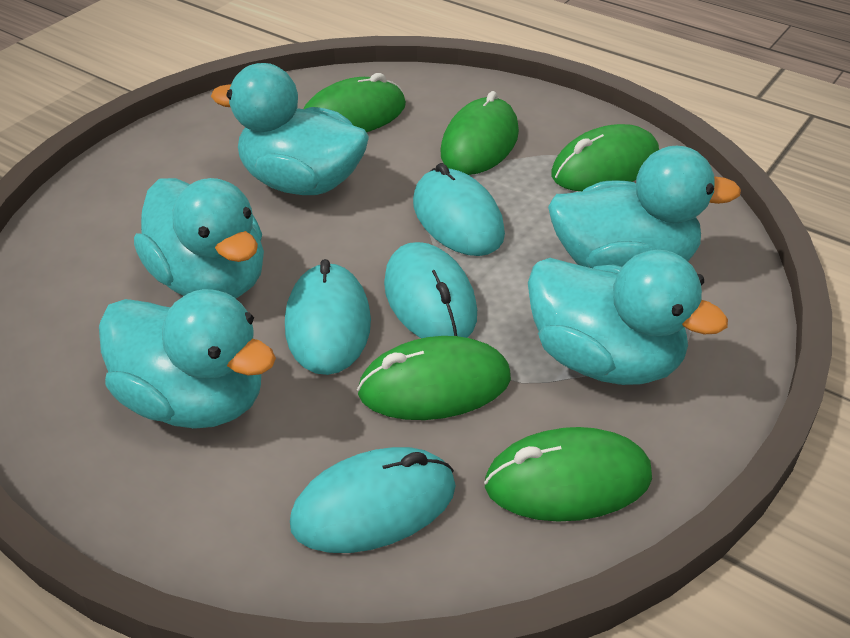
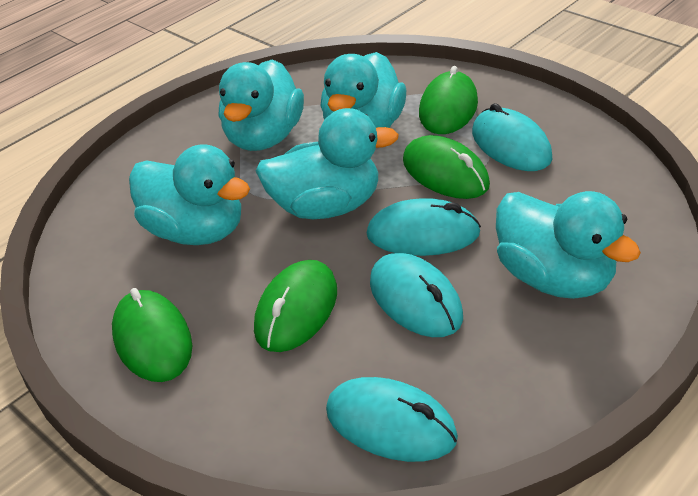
green mouse: 5 -> 4

